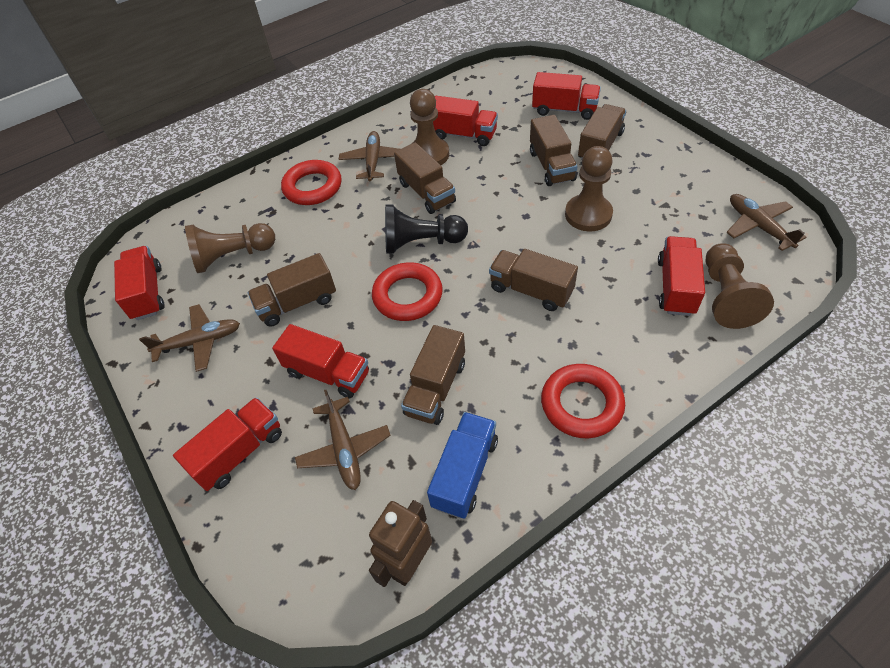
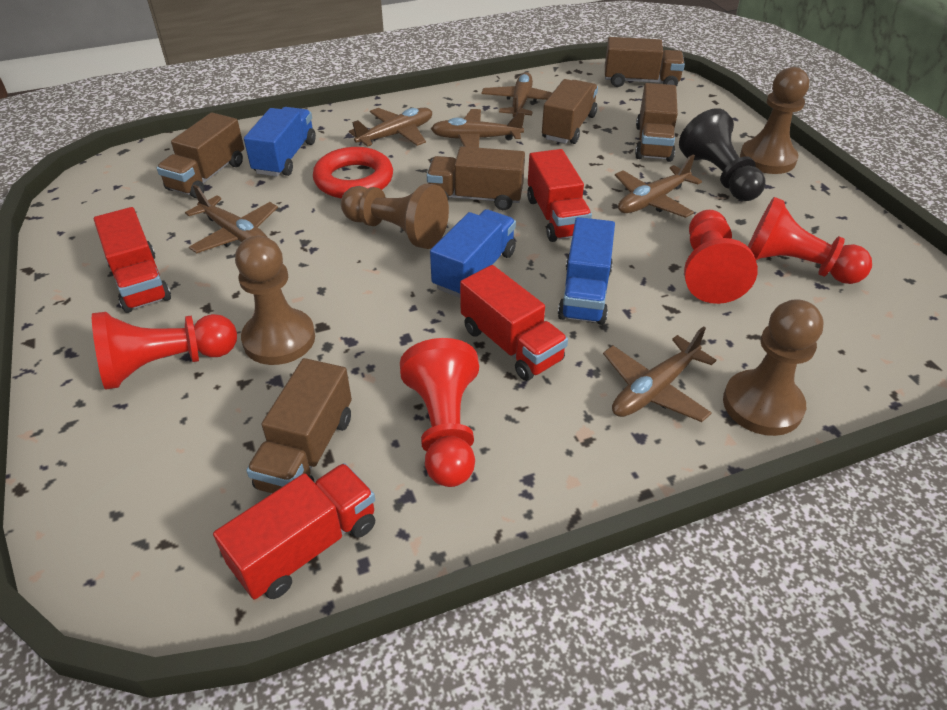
blue truck: 1 -> 3
brown plane: 4 -> 6
brown robot: 1 -> 0
red pawn: 0 -> 4
red ring: 3 -> 1
red truck: 6 -> 4

